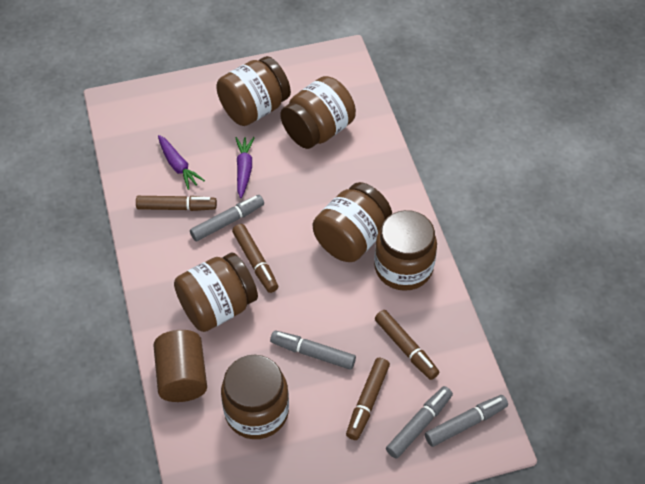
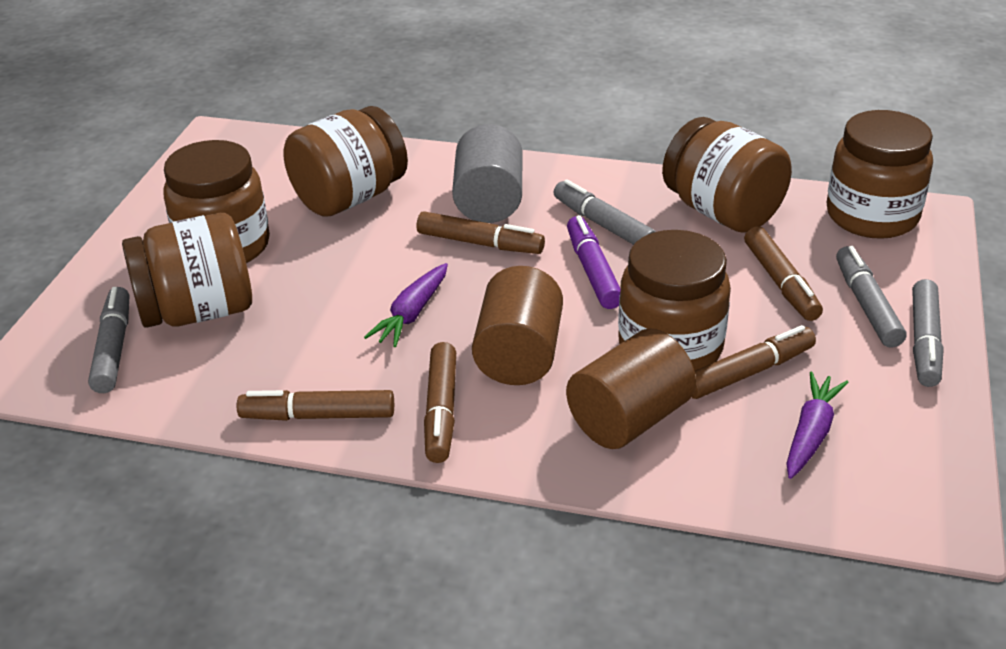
brown cylinder: 1 -> 2
brown marker: 4 -> 5
grey cylinder: 0 -> 1
purple marker: 0 -> 1

